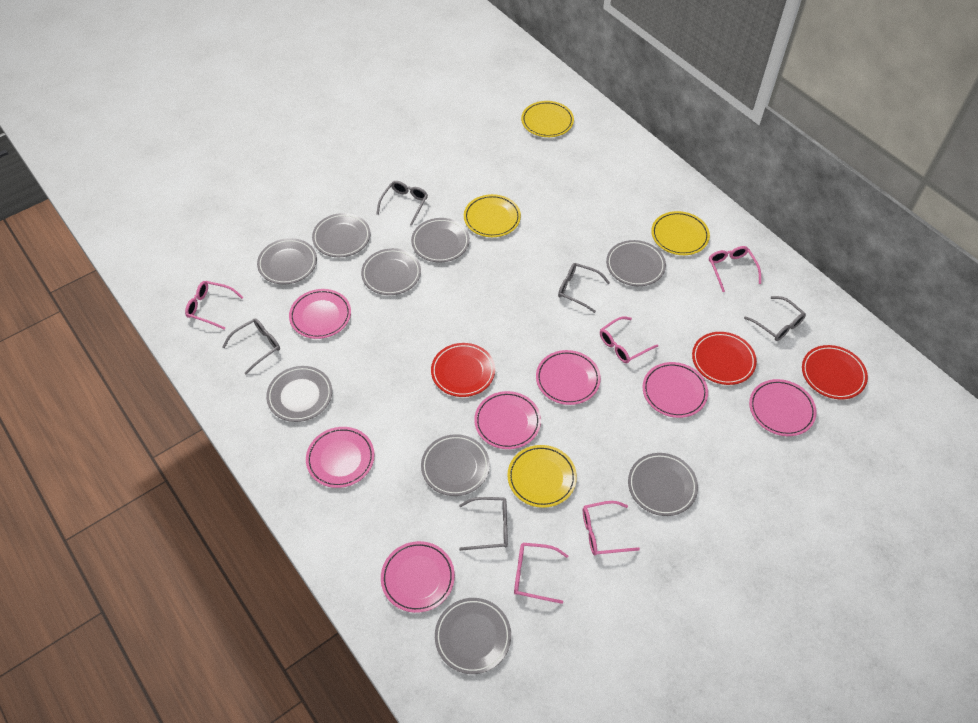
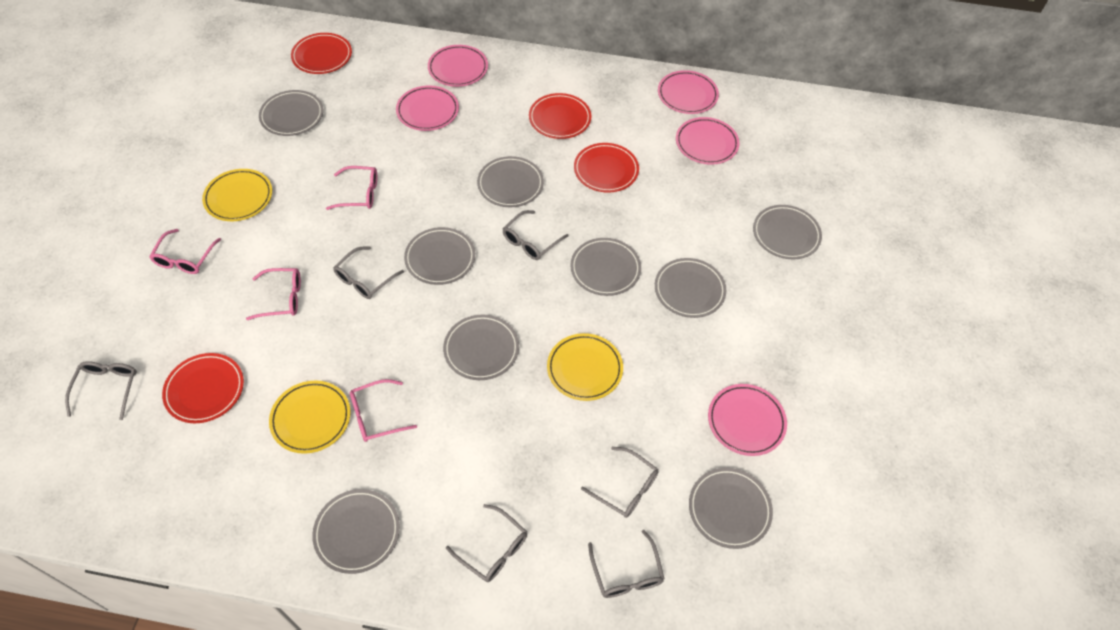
grey glasses: 5 -> 6
pink glasses: 5 -> 4
pink plate: 7 -> 5
red plate: 3 -> 4
yellow plate: 4 -> 3

